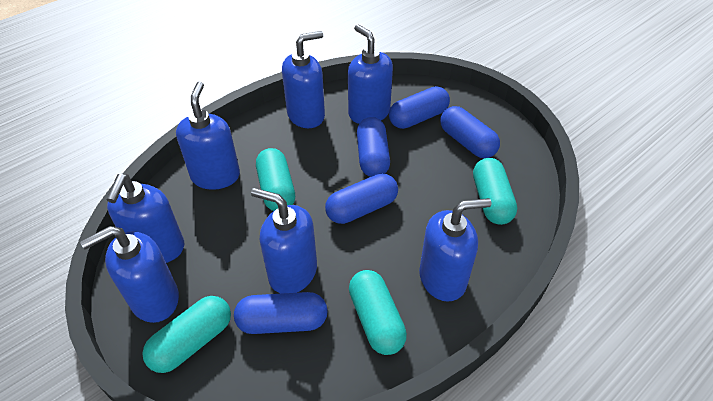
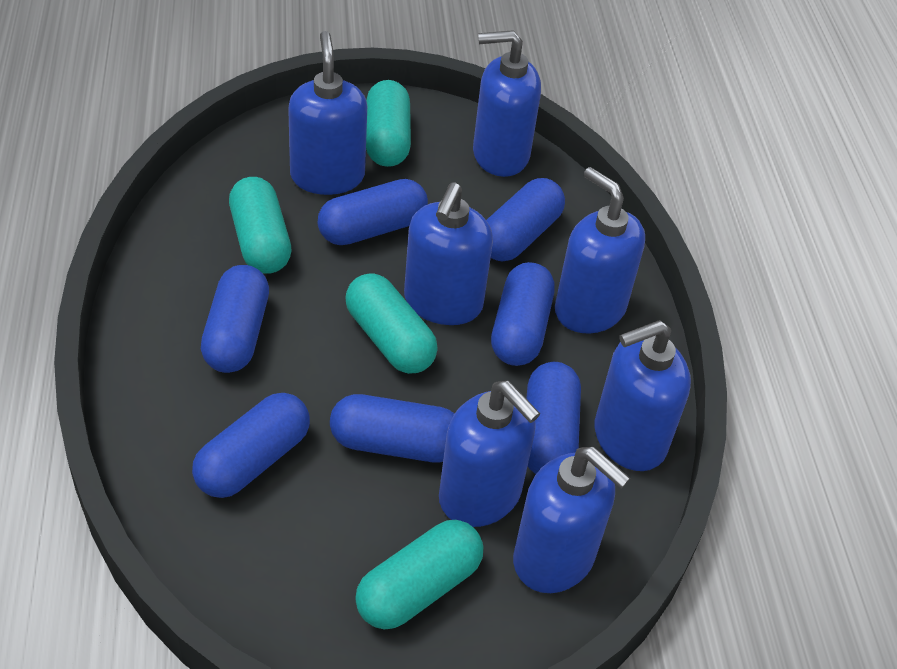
blue capsule: 5 -> 7

